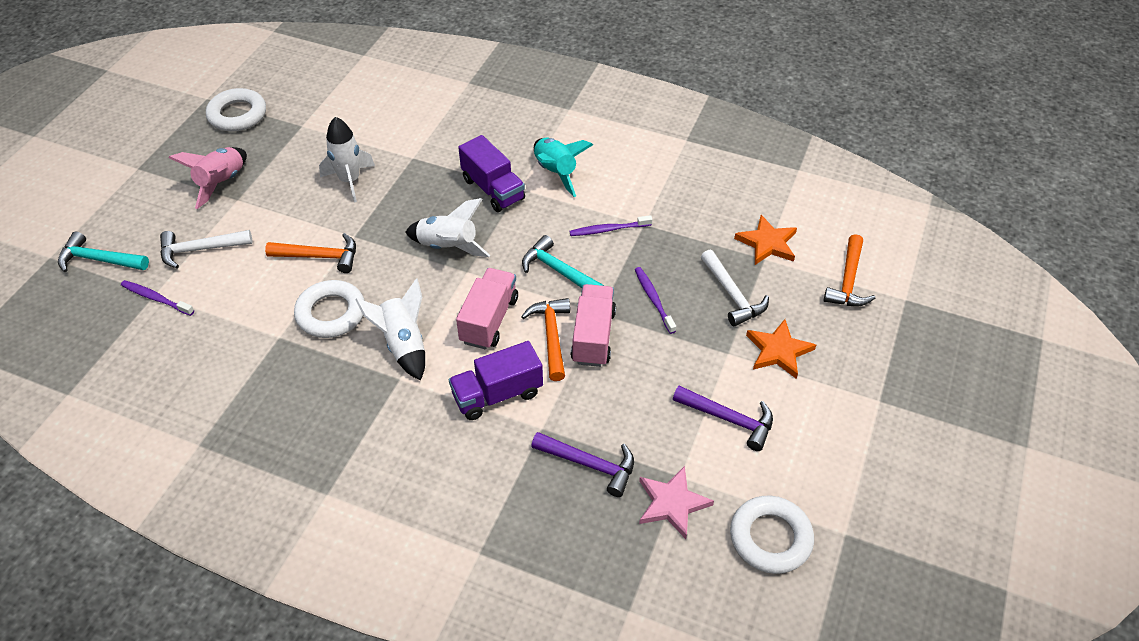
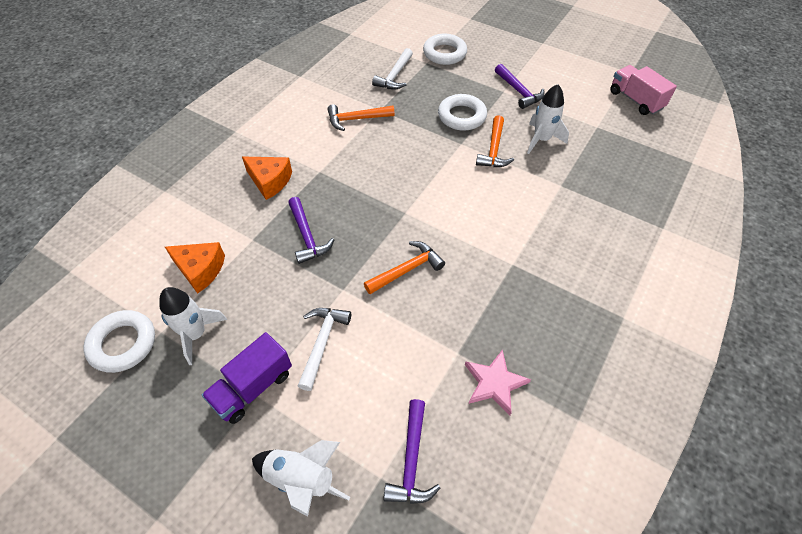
orange cheese: 0 -> 2
orange star: 2 -> 0
pink rocket: 1 -> 0
pink truck: 2 -> 1
purple hammer: 2 -> 3
purple toothbrush: 3 -> 0
purple truck: 2 -> 1
turquoise hammer: 2 -> 0
turquoise rocket: 1 -> 0

